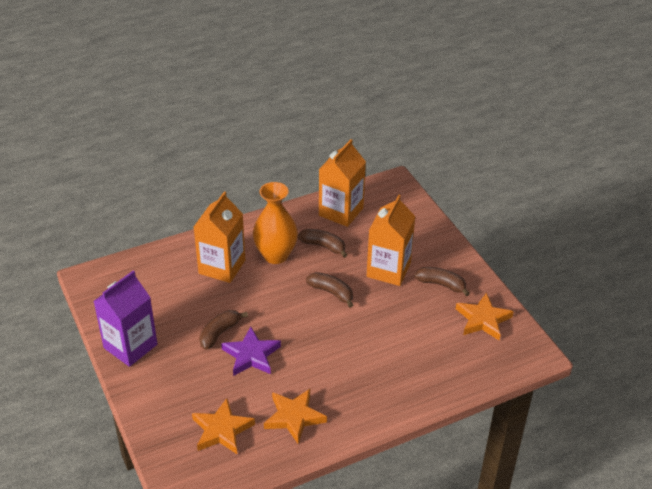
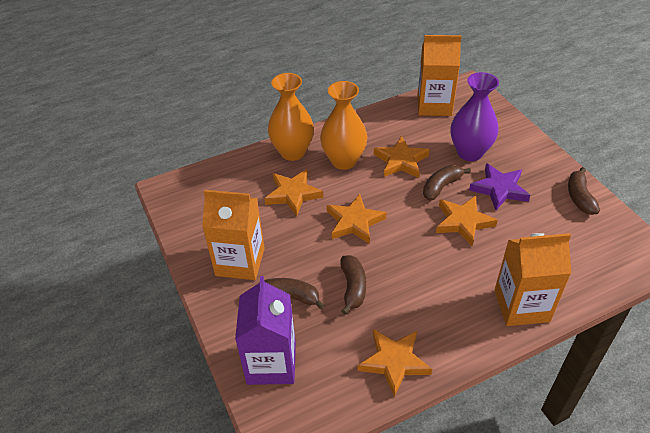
orange star: 3 -> 5
orange vase: 1 -> 2
purple vase: 0 -> 1

